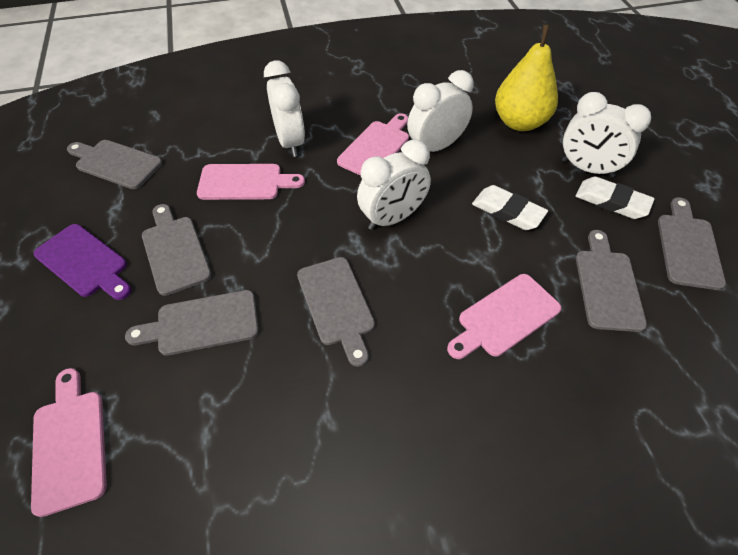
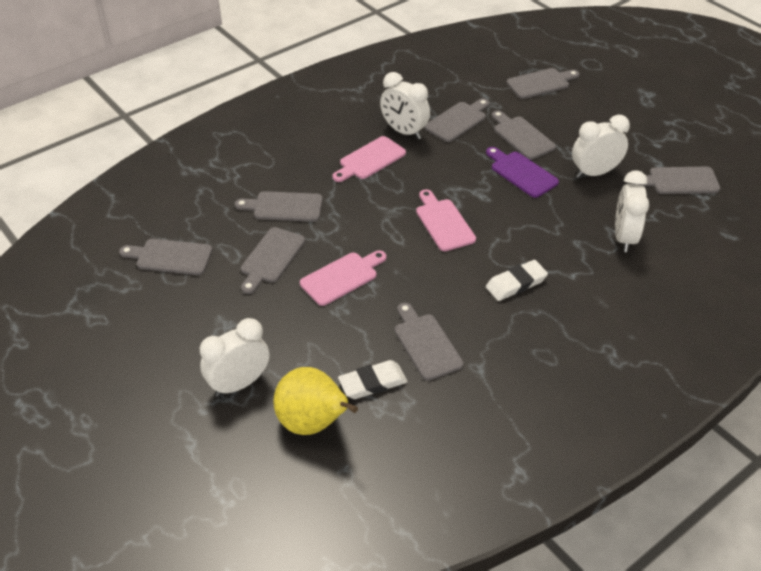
grey cutting board: 6 -> 8
pink cutting board: 4 -> 3

